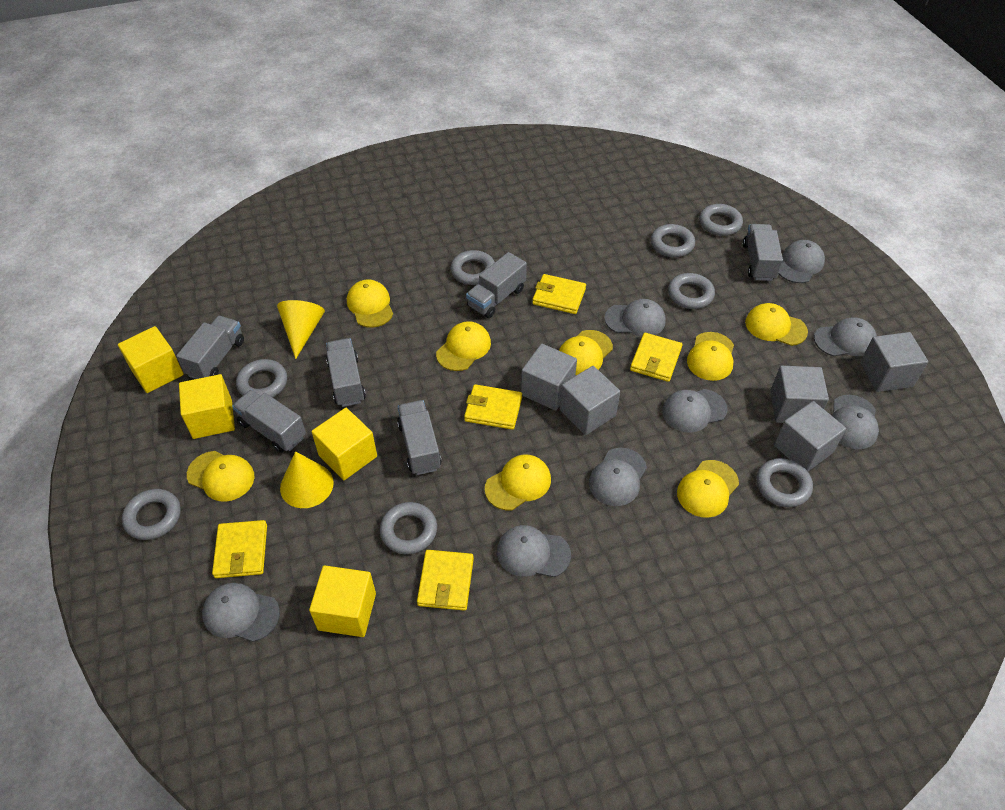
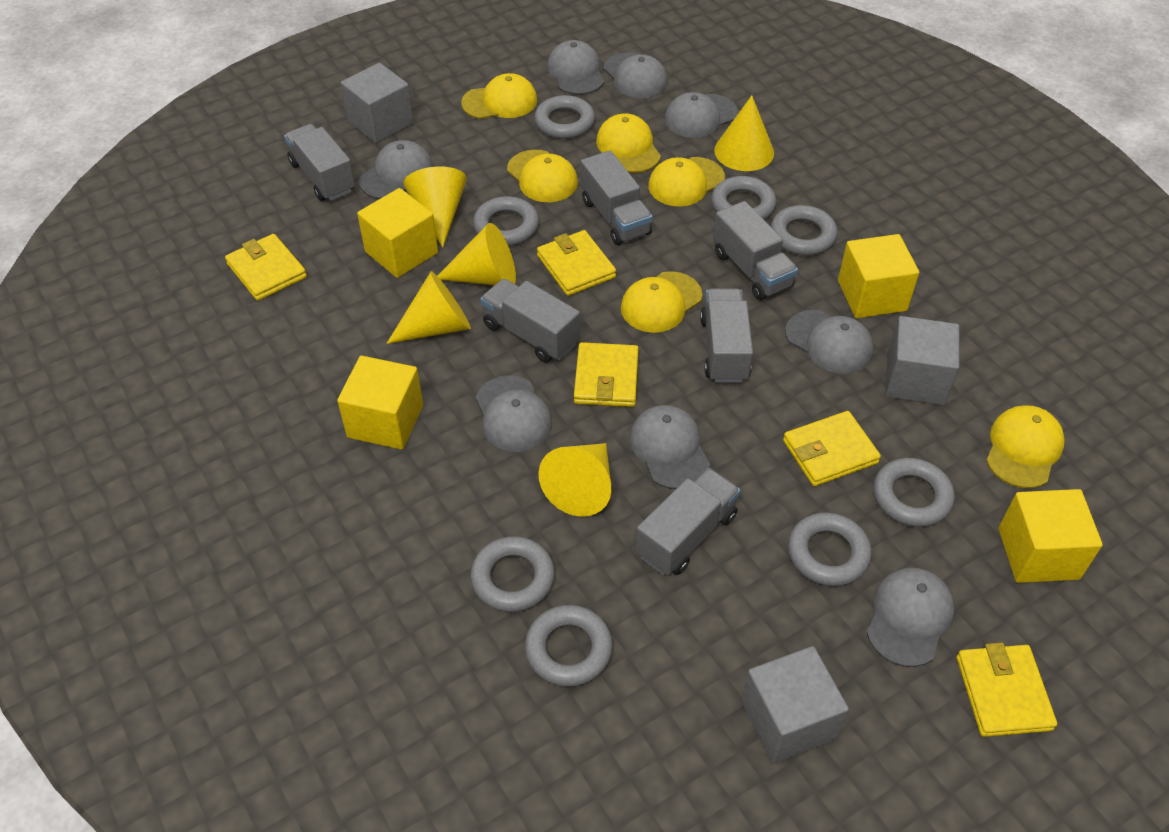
grey cube: 5 -> 3
yellow cap: 8 -> 6
yellow cone: 2 -> 5

